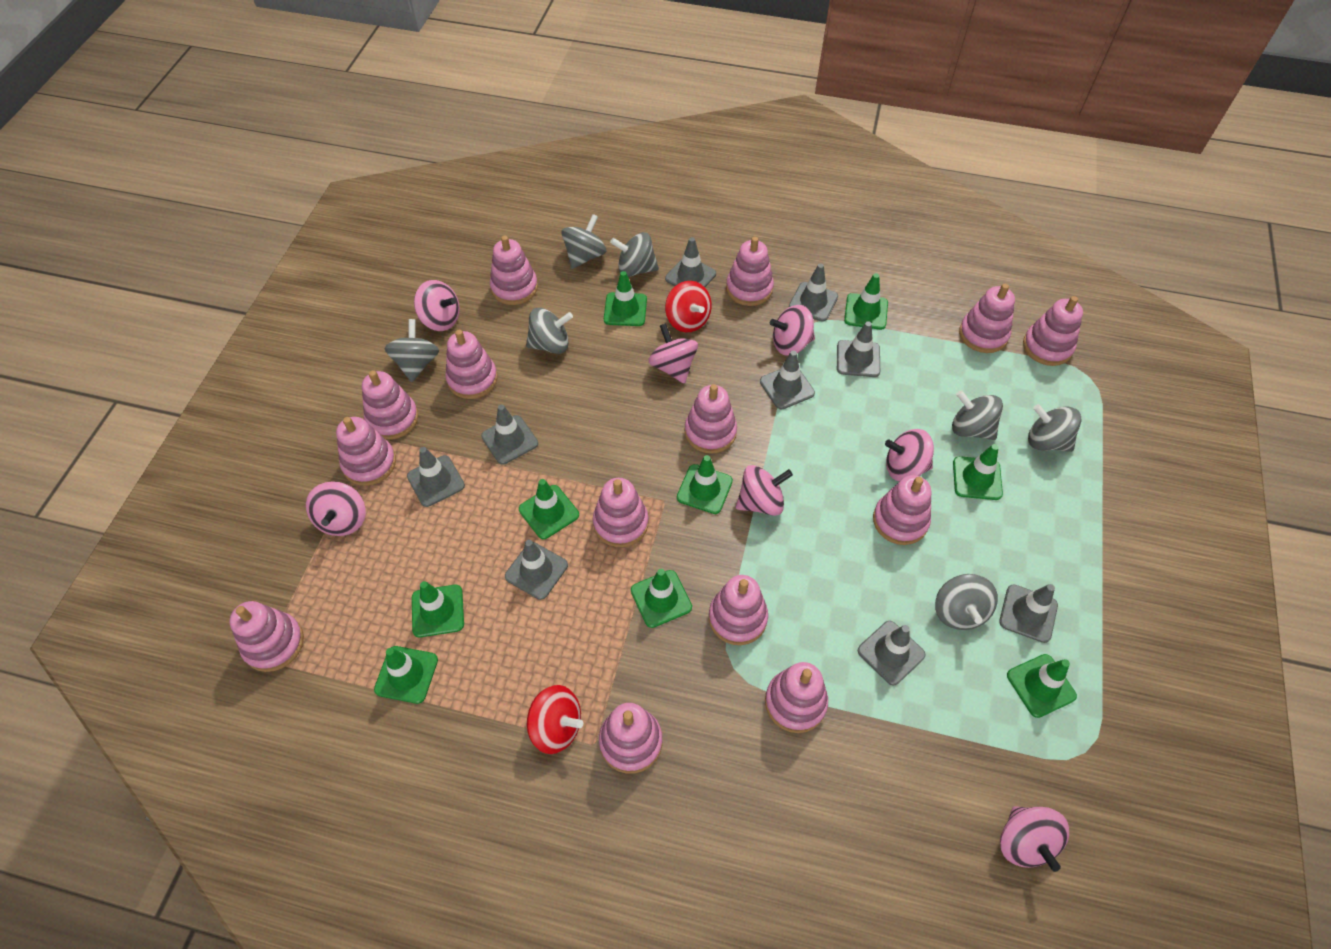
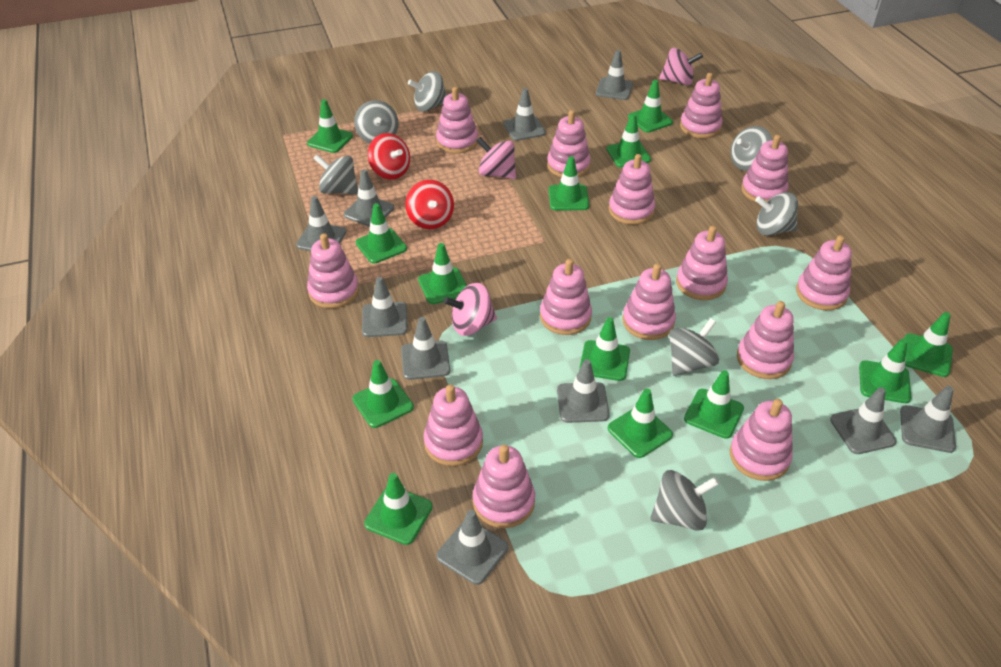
green traffic cone: 9 -> 13
grey traffic cone: 9 -> 10
pink spinning top: 7 -> 3

